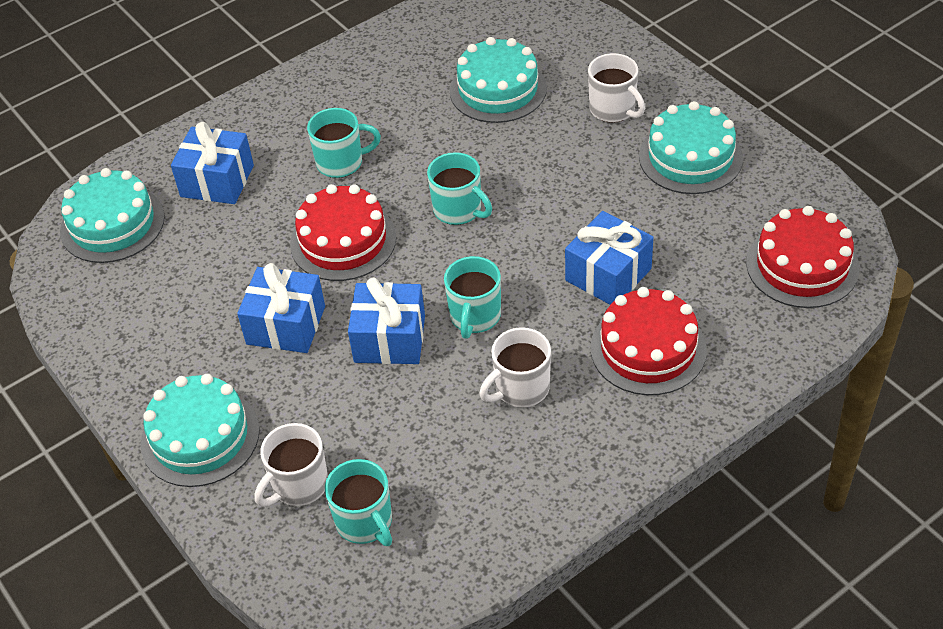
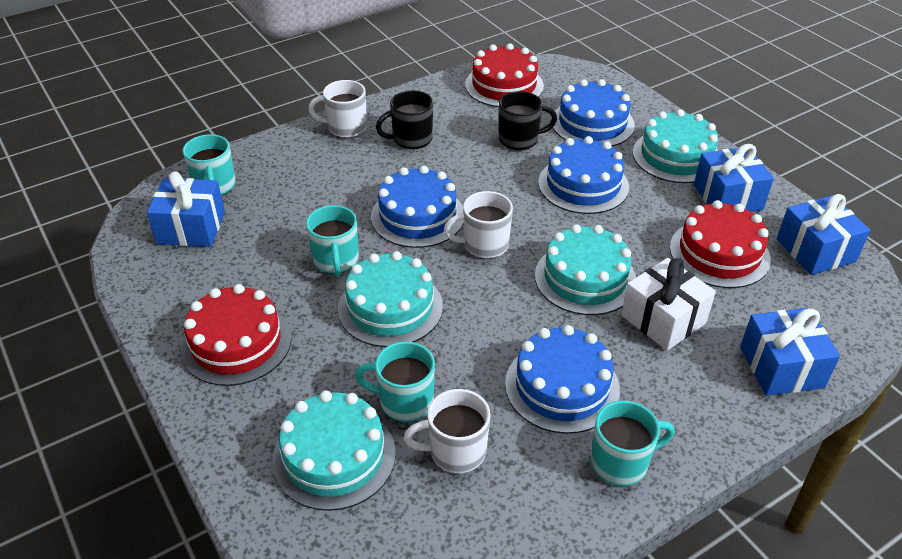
black mug: 0 -> 2
blue cake: 0 -> 4
white gift: 0 -> 1

